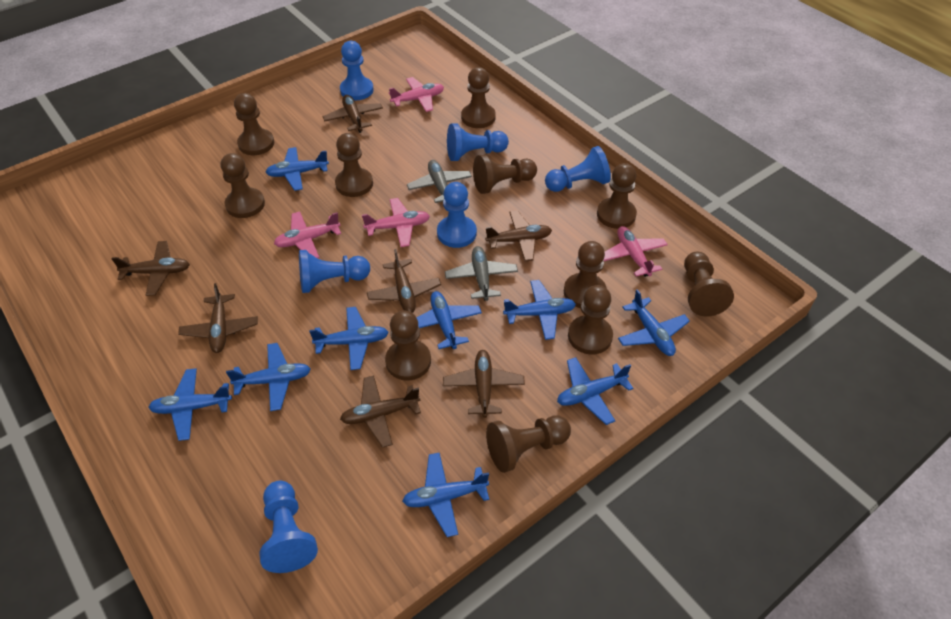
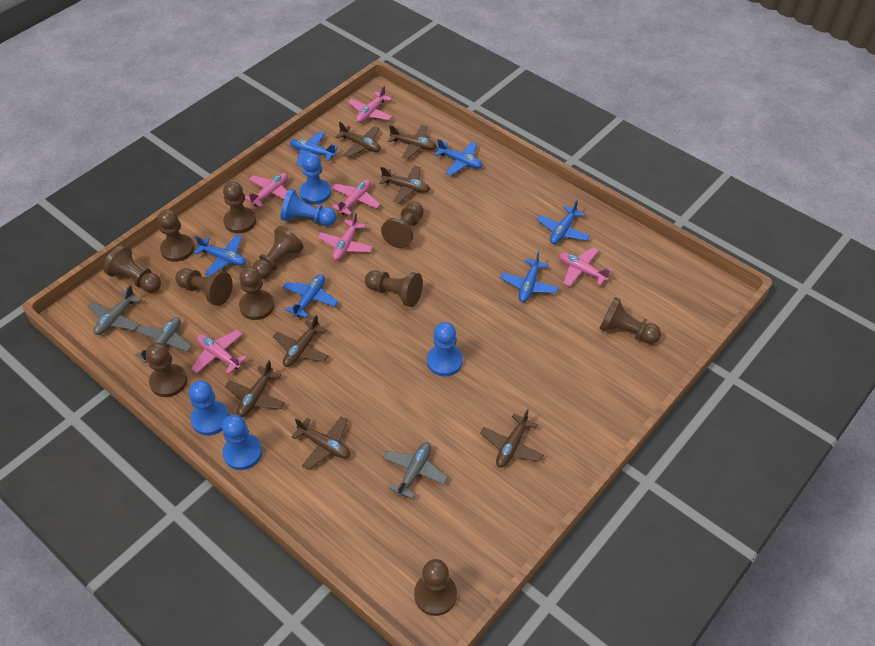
blue pawn: 6 -> 5
blue plane: 9 -> 6
grey plane: 2 -> 3
pink plane: 4 -> 6

